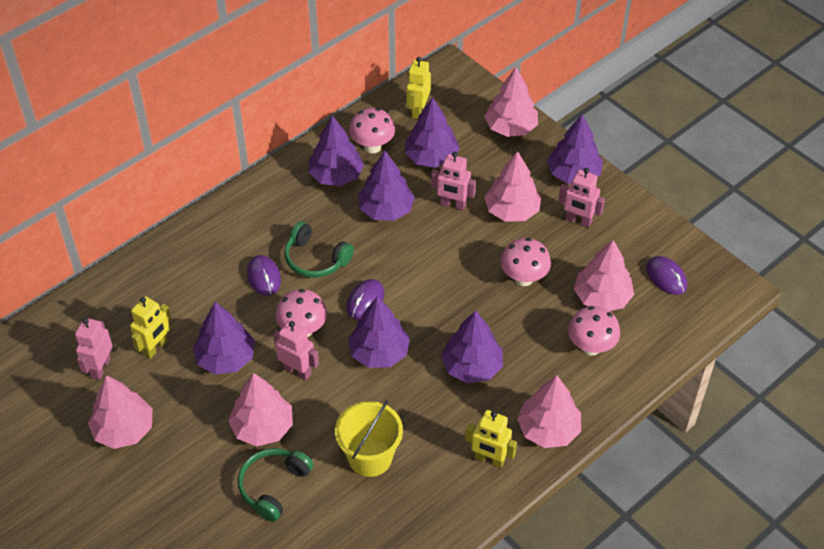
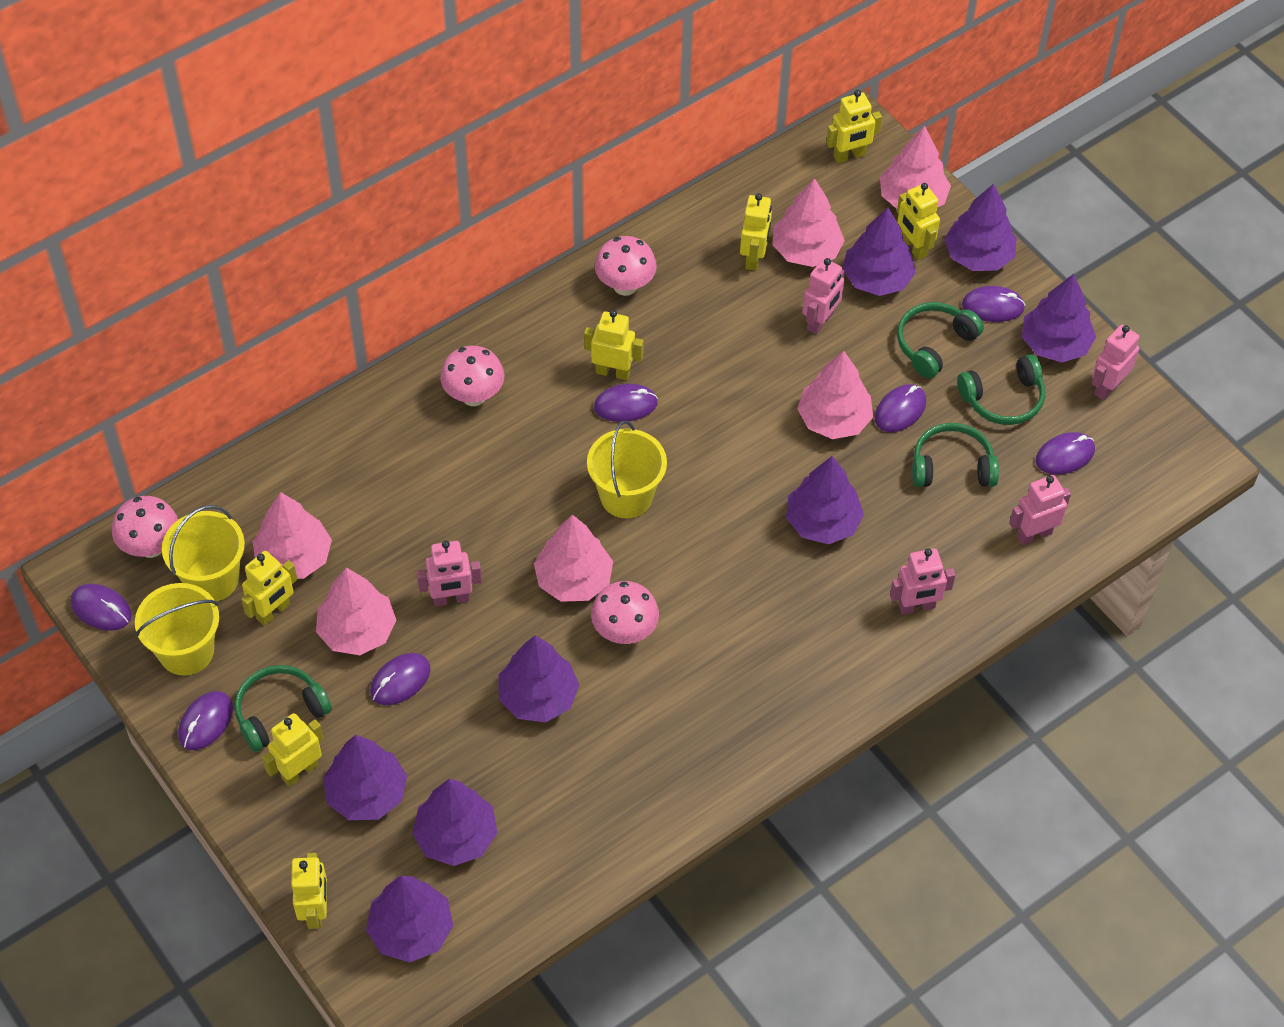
green headphones: 2 -> 4
pink robot: 4 -> 5
purple mouse: 3 -> 7
purple tree: 7 -> 8
yellow bucket: 1 -> 3
yellow robot: 3 -> 7

